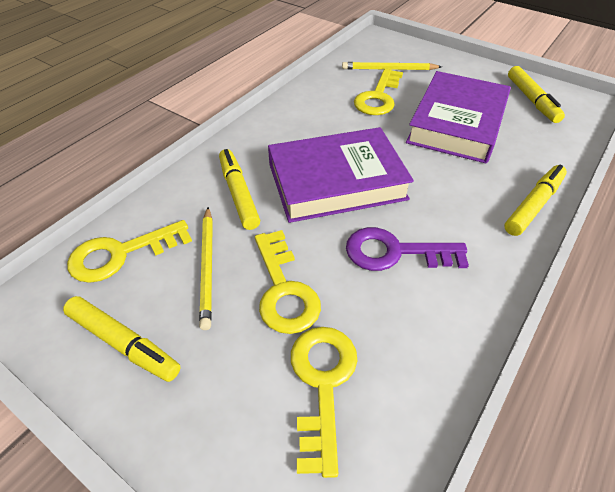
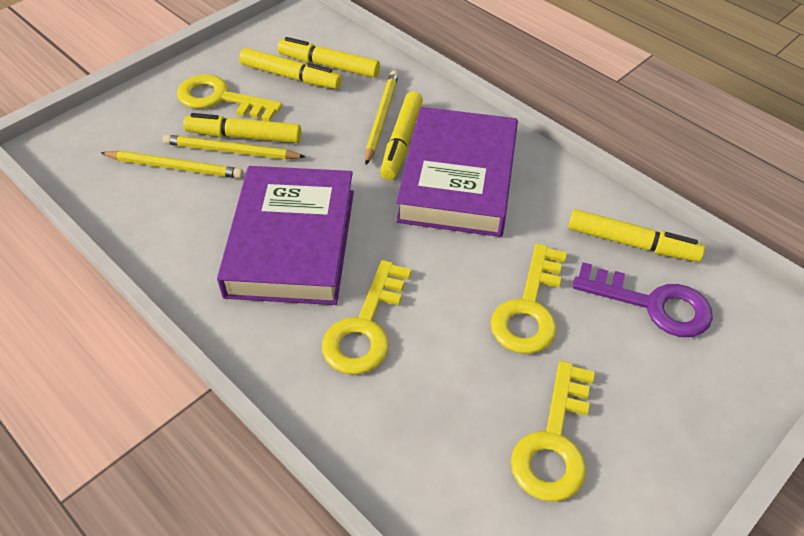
yellow marker: 4 -> 5
yellow pencil: 2 -> 3

